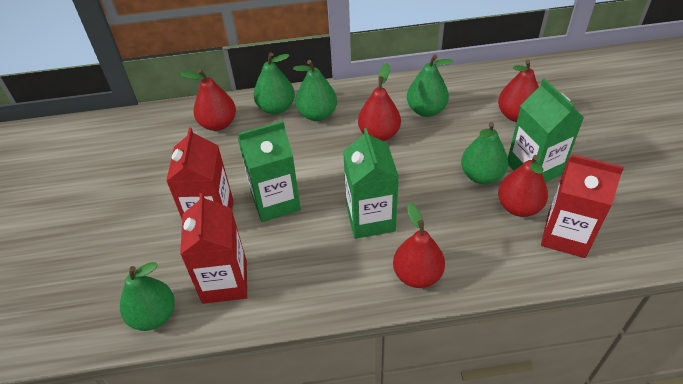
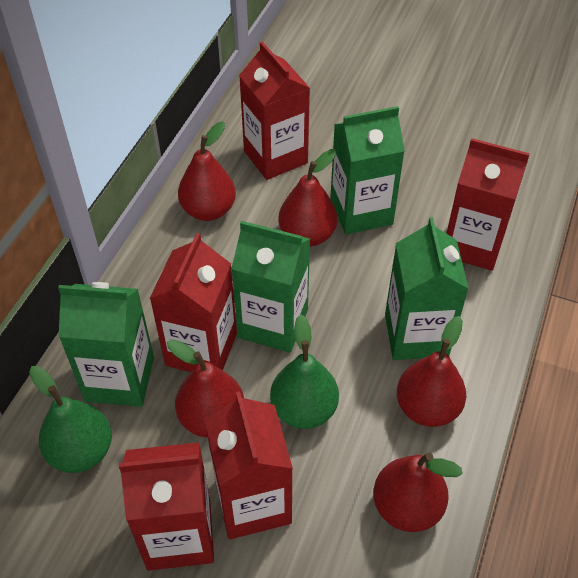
green carton: 3 -> 4
green pear: 5 -> 2
red carton: 3 -> 5

